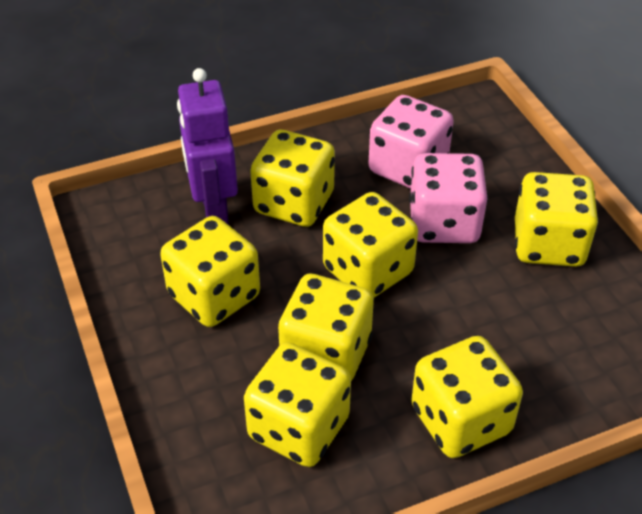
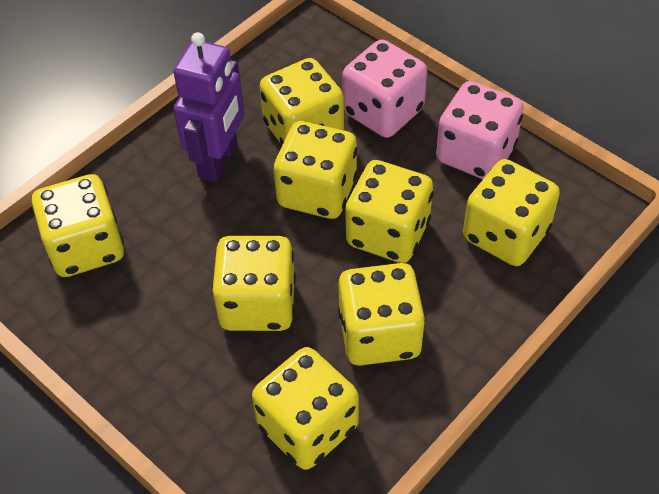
yellow dice: 7 -> 8

